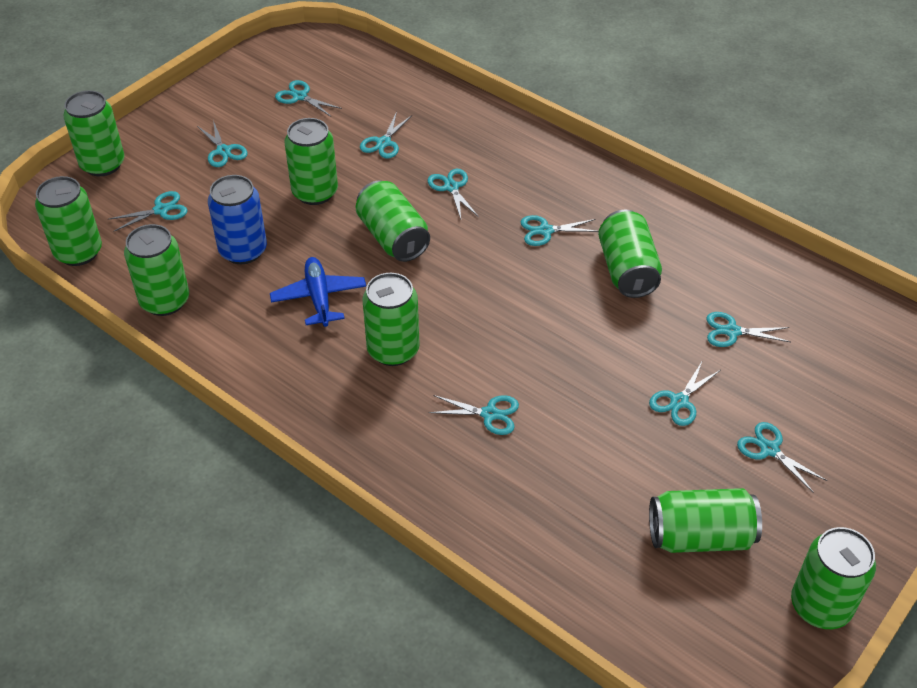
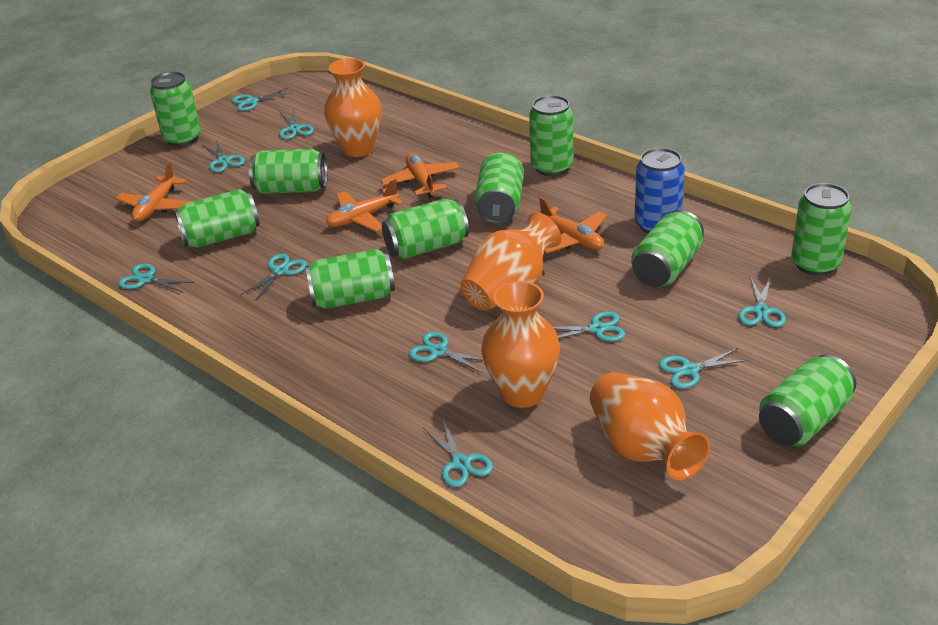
blue plane: 1 -> 0
green can: 9 -> 10
orange plane: 0 -> 4
orange vase: 0 -> 4

